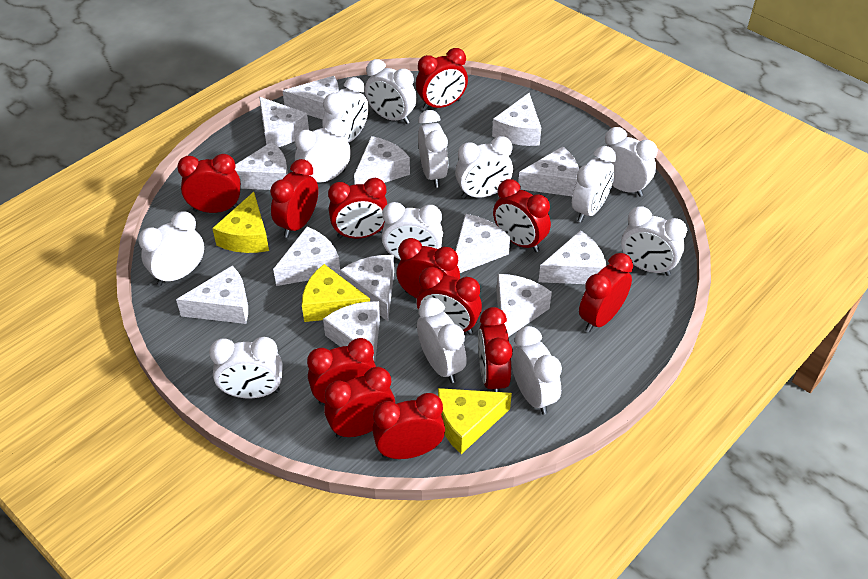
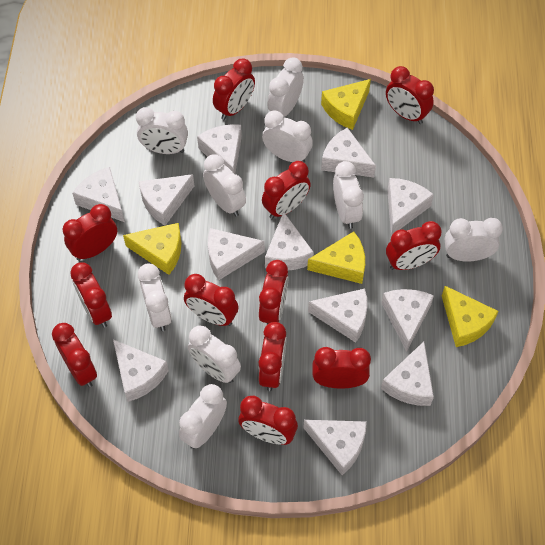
white cheese: 13 -> 12
white clock: 13 -> 9
yellow cheese: 3 -> 4

